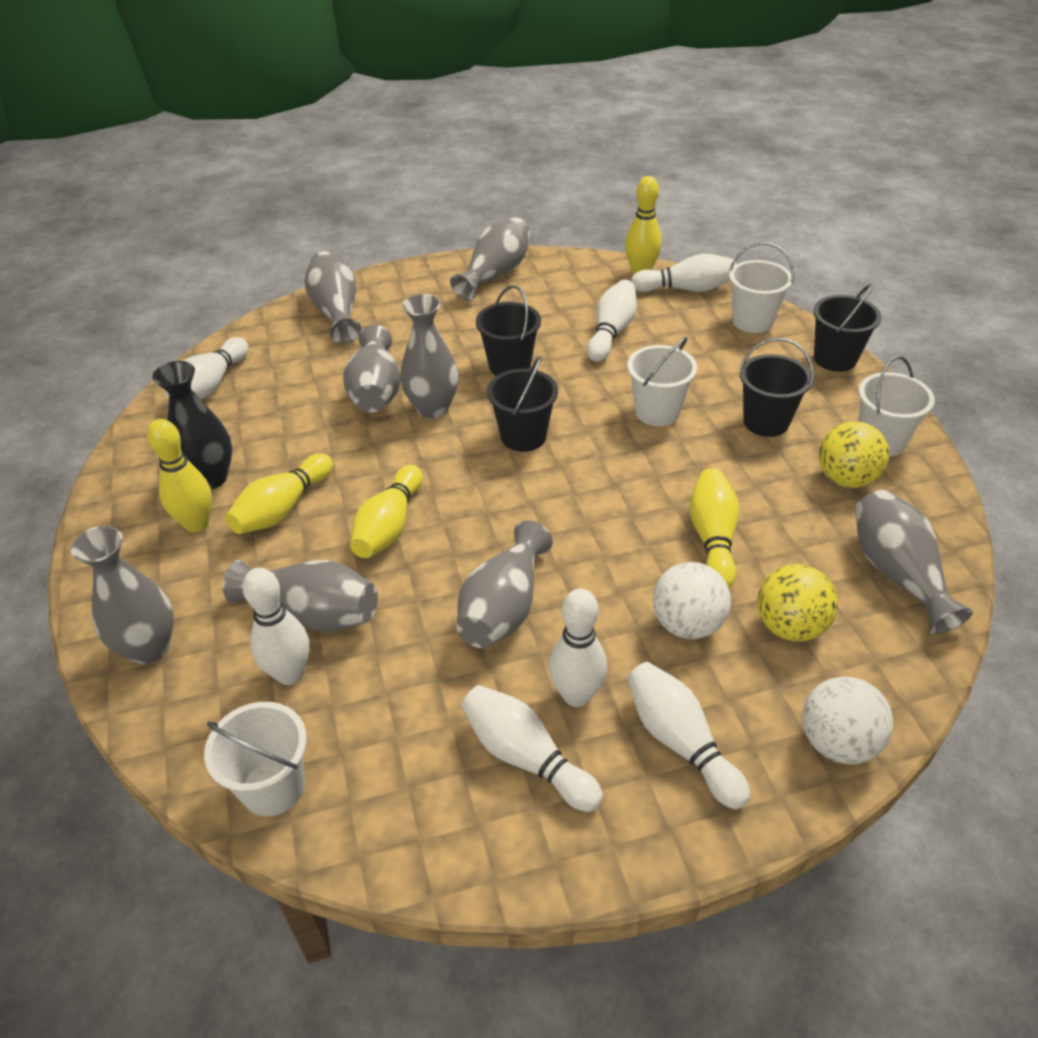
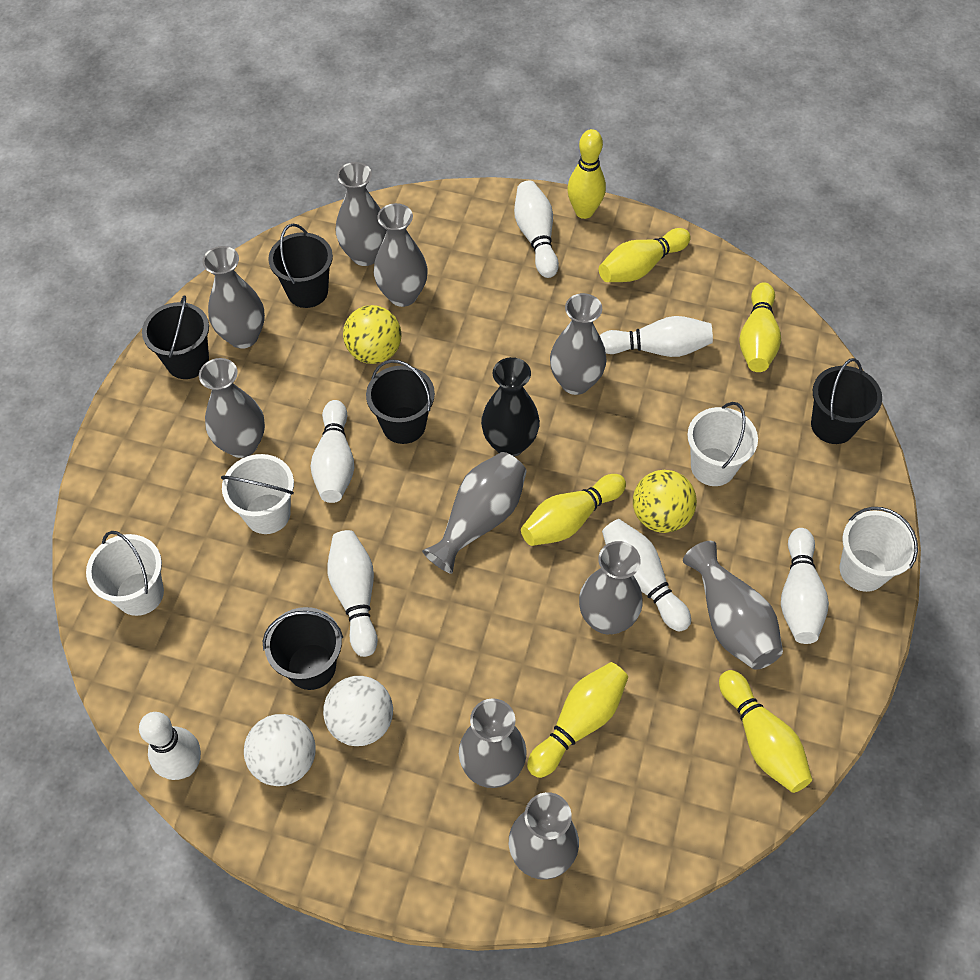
black bucket: 4 -> 5
grey vase: 8 -> 10
yellow bowling pin: 5 -> 6

